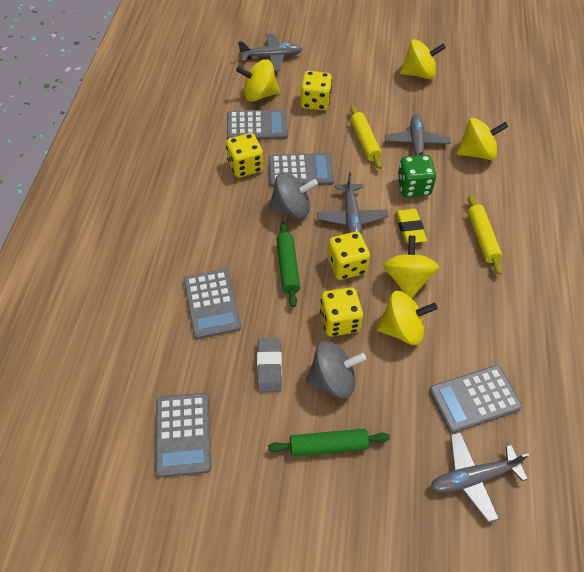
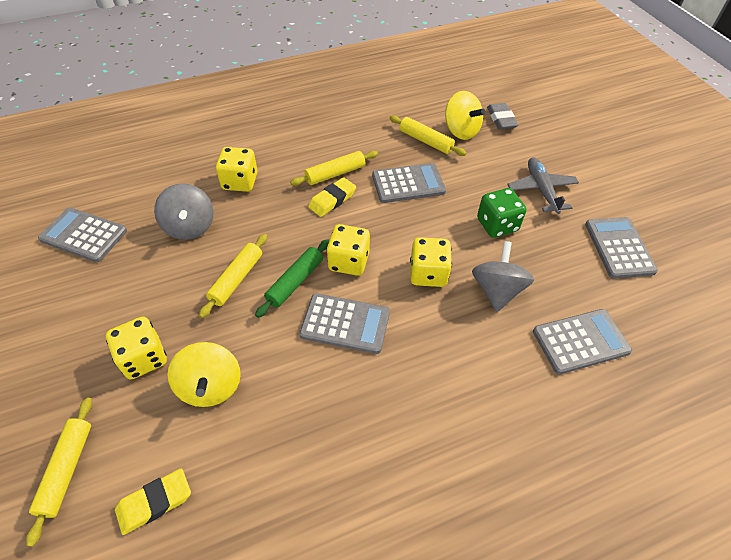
green rolling pin: 2 -> 1
grey plane: 4 -> 1
yellow eraser: 1 -> 2
yellow rolling pin: 2 -> 4
yellow spinning top: 5 -> 2

